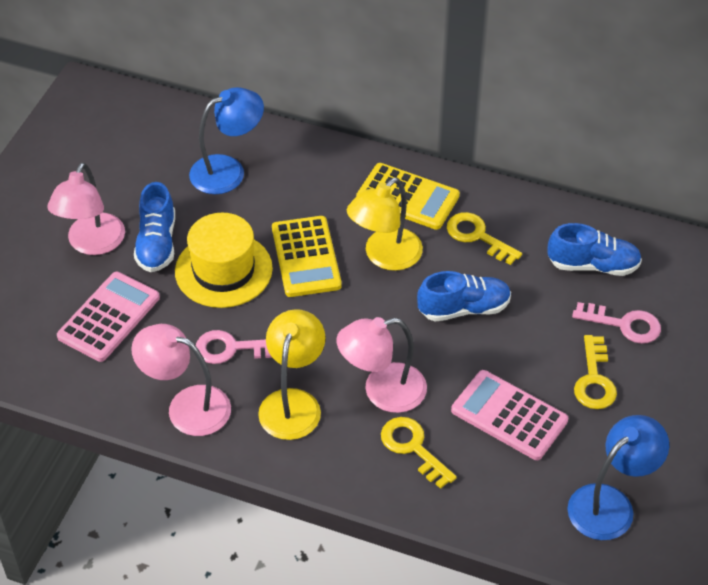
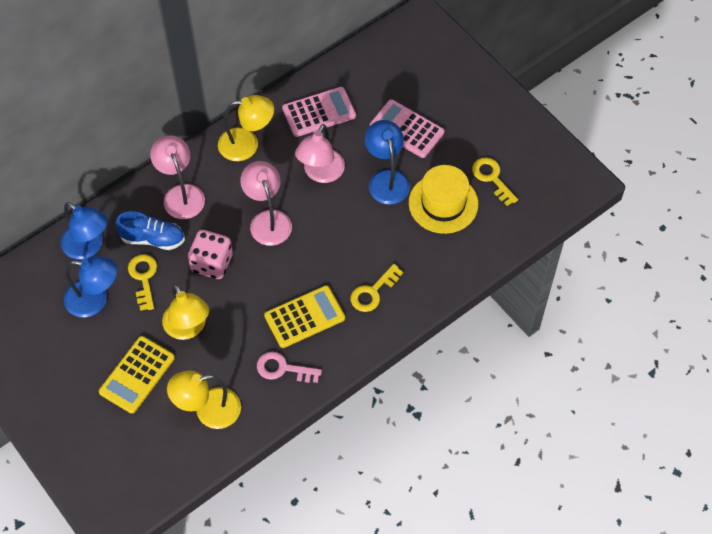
blue lamp: 2 -> 3
blue shoe: 3 -> 1
pink dice: 0 -> 1
pink key: 2 -> 1
yellow lamp: 2 -> 3

